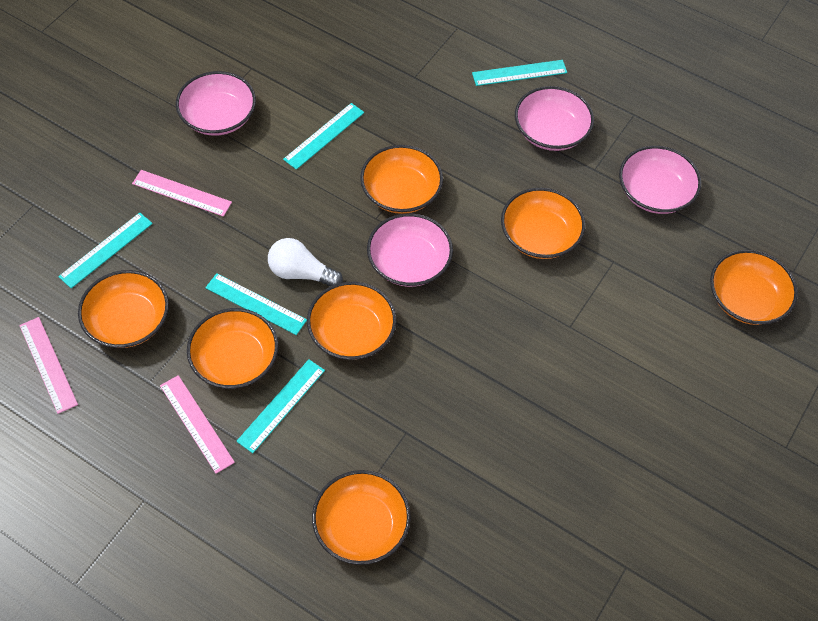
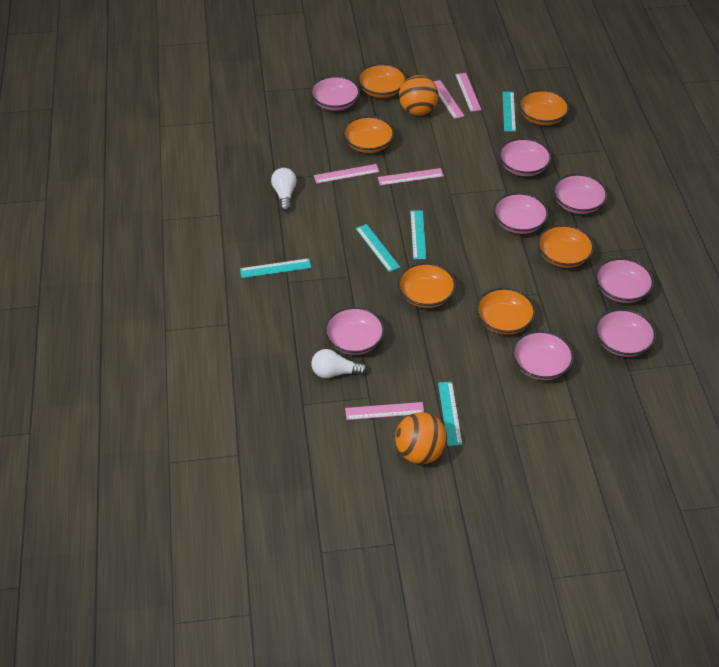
orange ball: 0 -> 2
orange bowl: 7 -> 6
pink bowl: 4 -> 8
pink ruler: 3 -> 5
white light bulb: 1 -> 2

